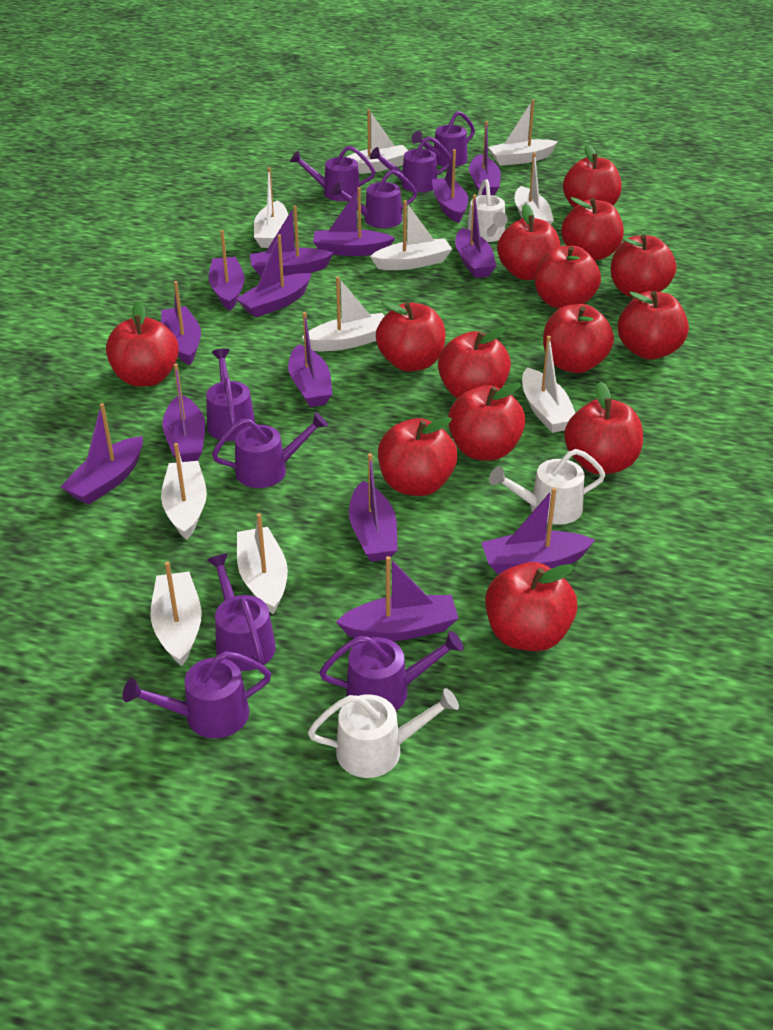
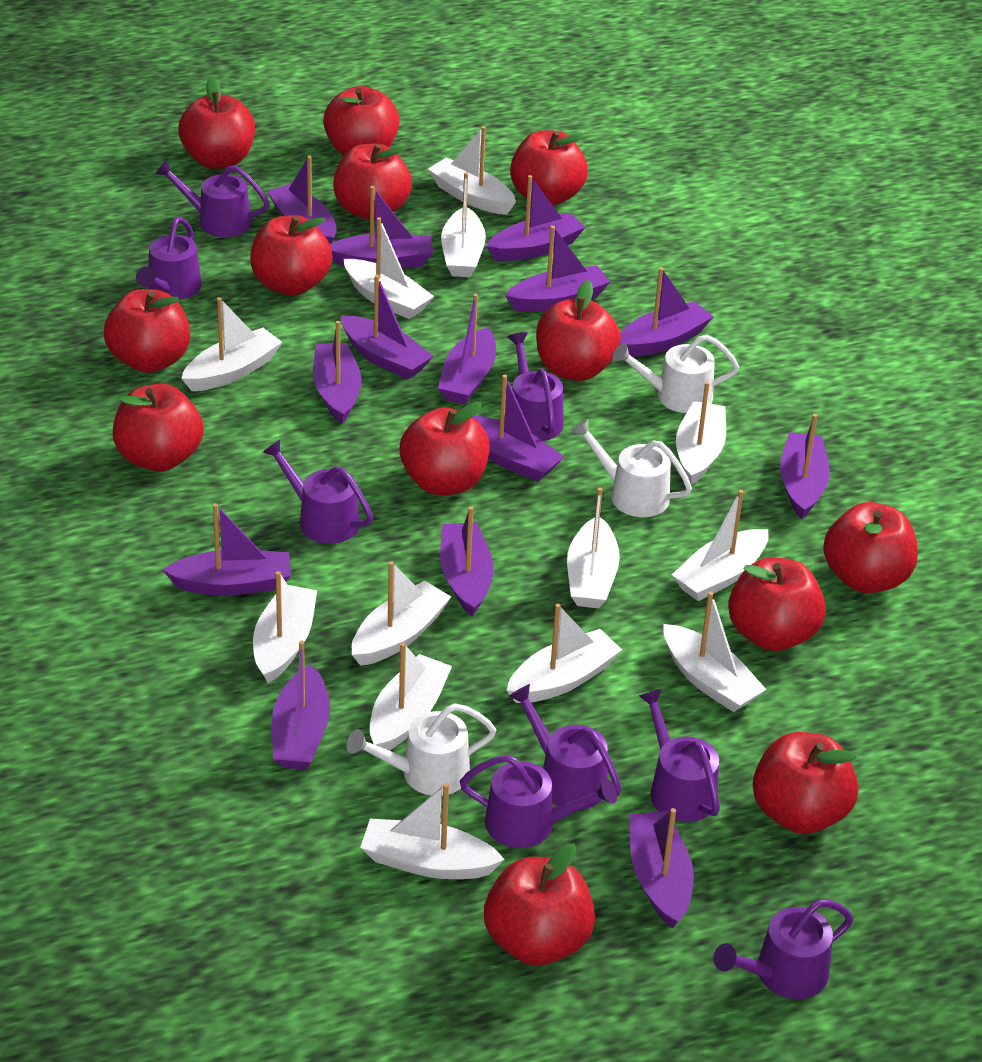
purple watering can: 9 -> 8
red apple: 14 -> 13
white boat: 10 -> 13

